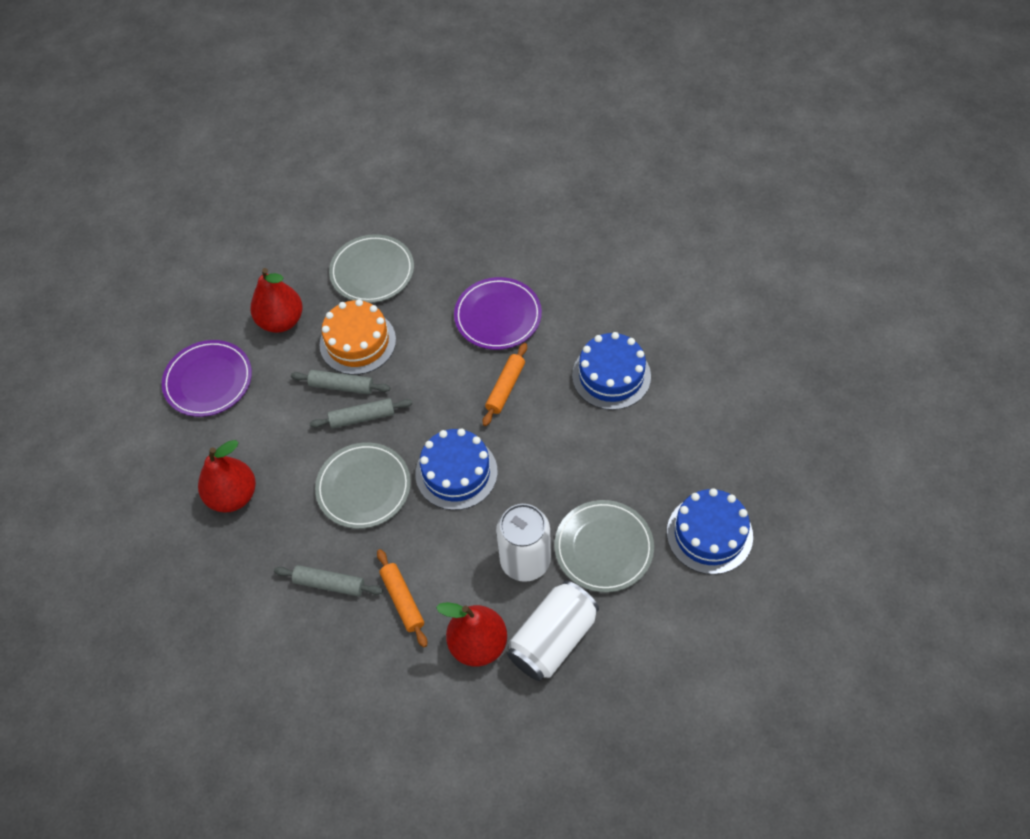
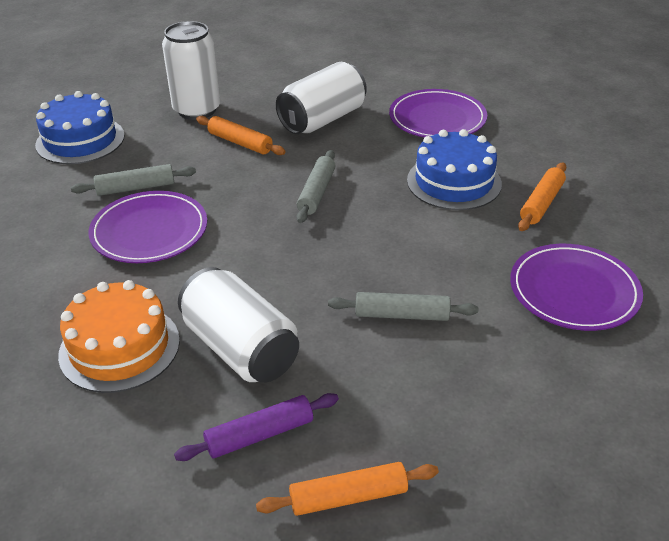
blue cake: 3 -> 2
grey plate: 3 -> 0
orange rolling pin: 2 -> 3
purple plate: 2 -> 3
purple rolling pin: 0 -> 1
red pear: 3 -> 0
white can: 2 -> 3

